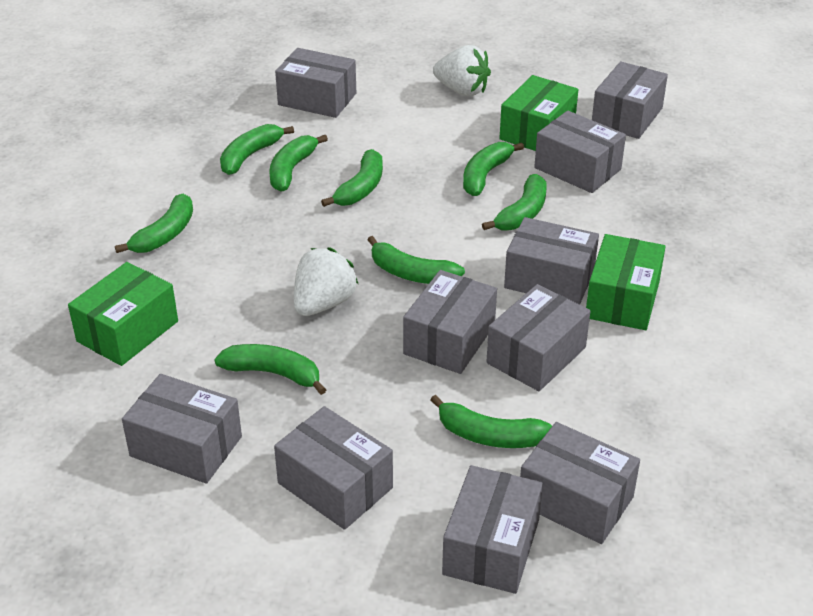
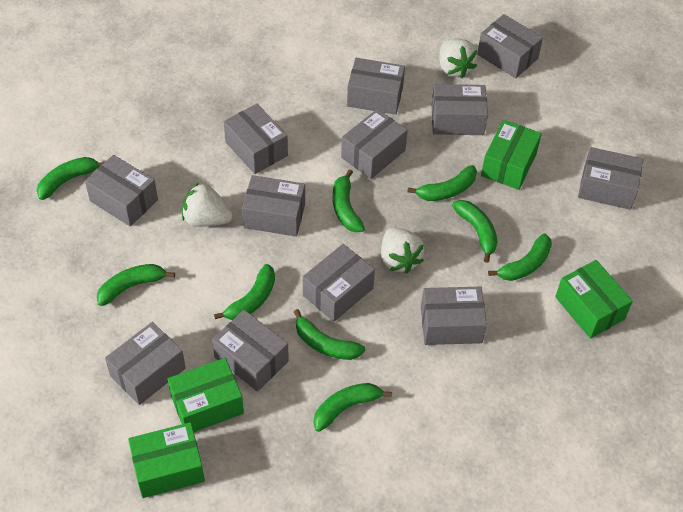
green box: 3 -> 4
grey box: 10 -> 12
white strawberry: 2 -> 3

